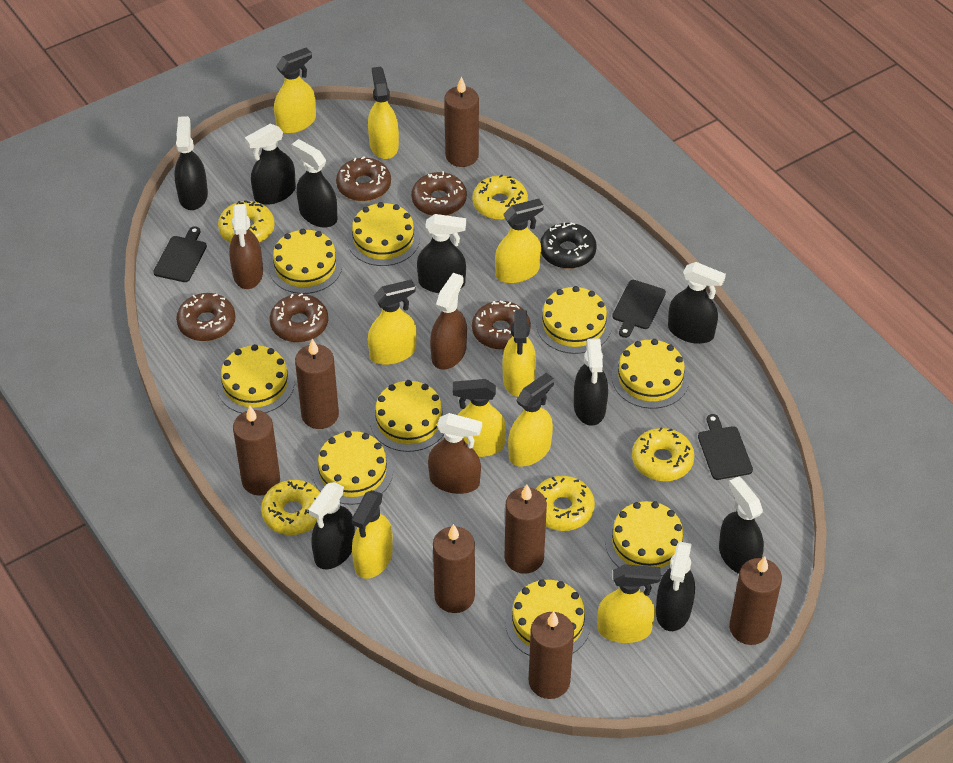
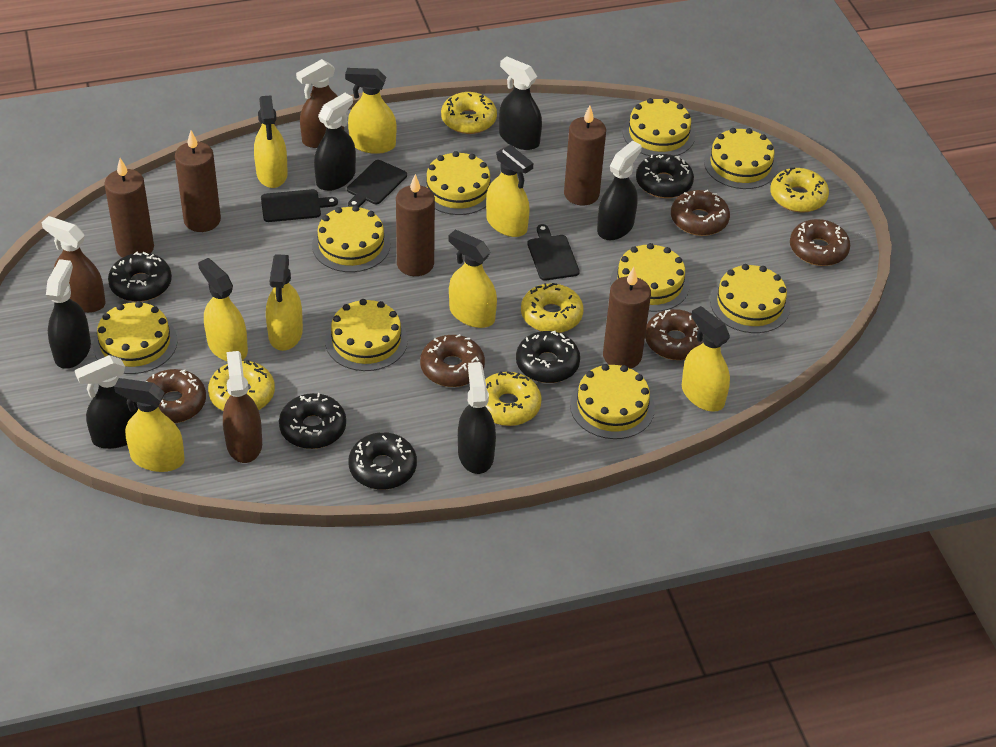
black donut: 1 -> 5
black spray bottle: 9 -> 6
brown candle: 7 -> 5
yellow spray bottle: 9 -> 8

